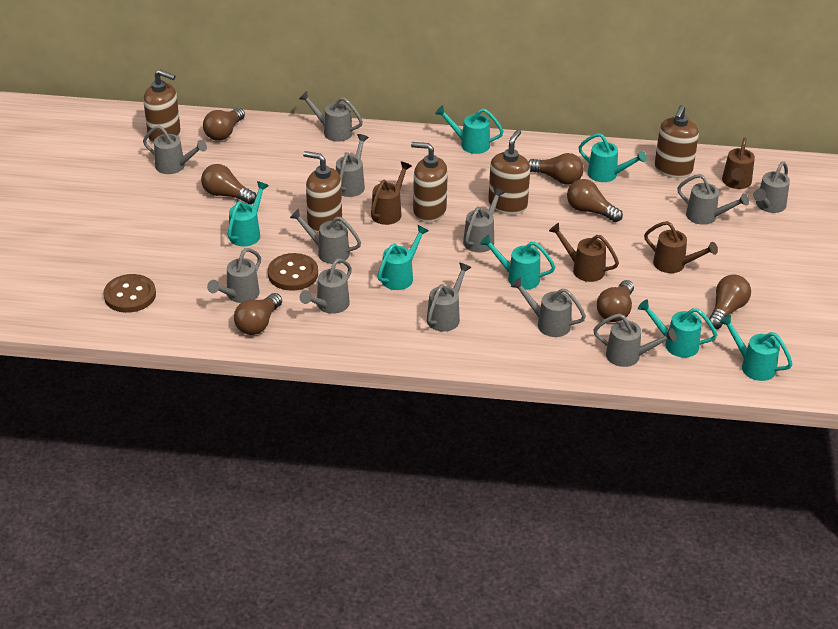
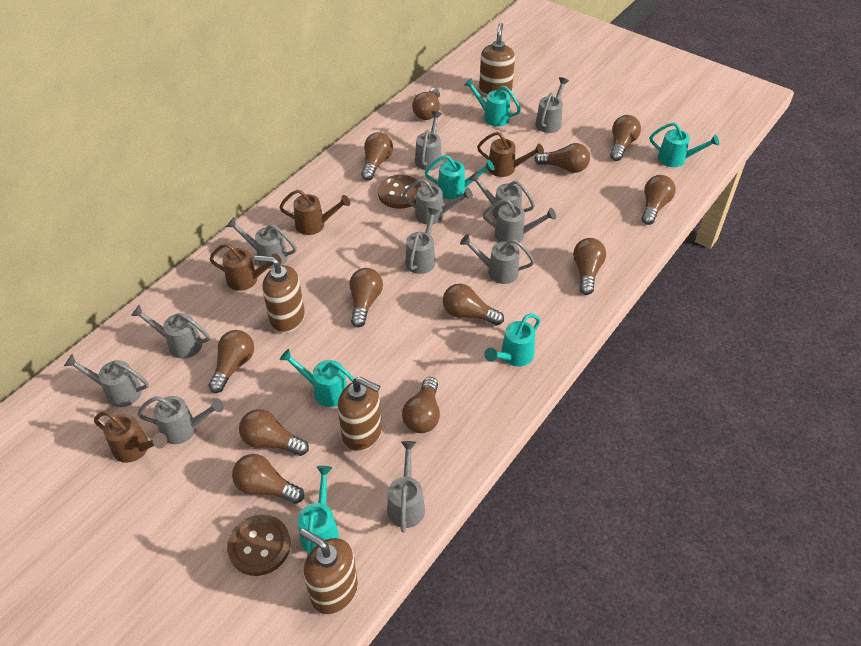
brown light bulb: 7 -> 12
brown soap dispenser: 5 -> 4
turquoise watering can: 7 -> 6

